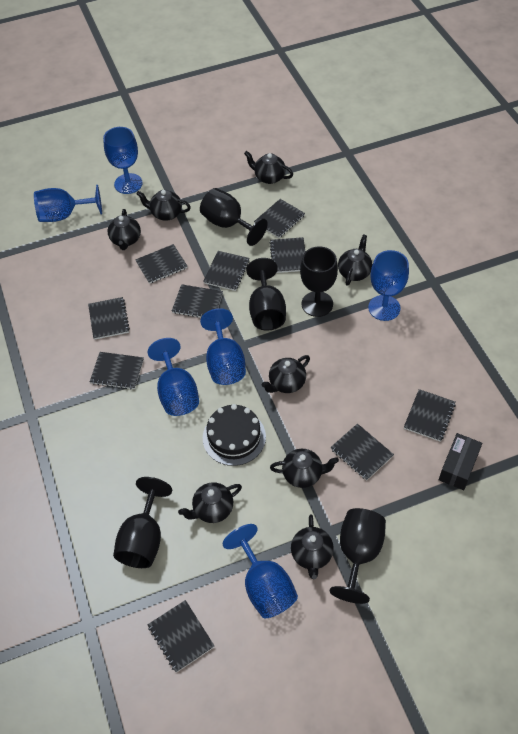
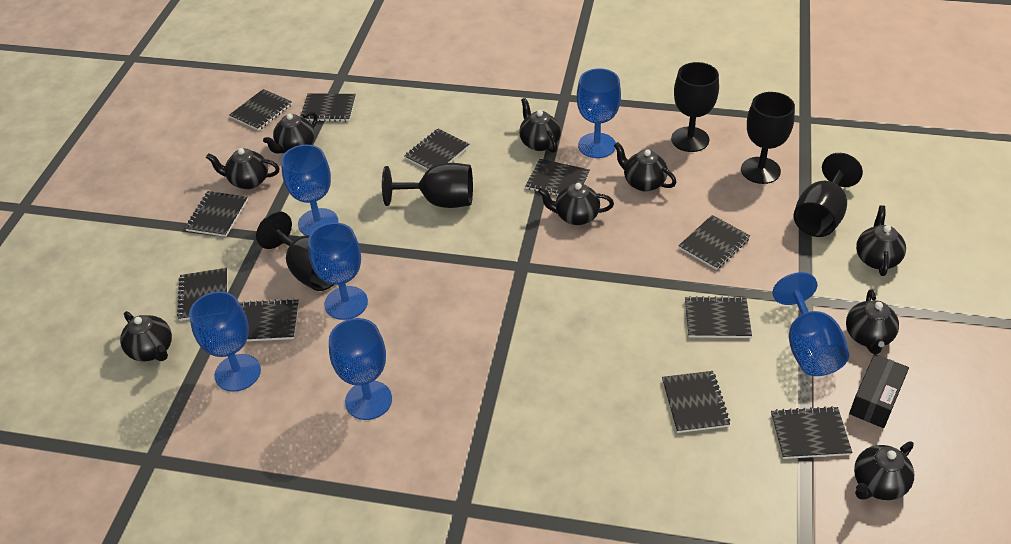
black cake: 1 -> 0
black notebook: 10 -> 11
black teapot: 8 -> 9

